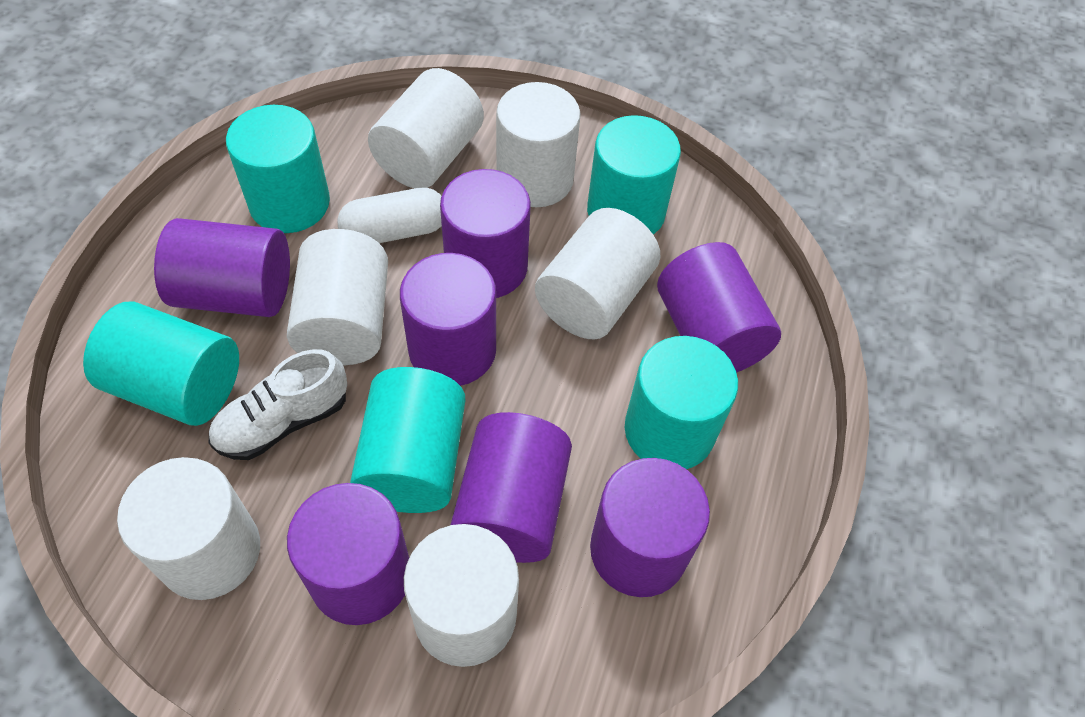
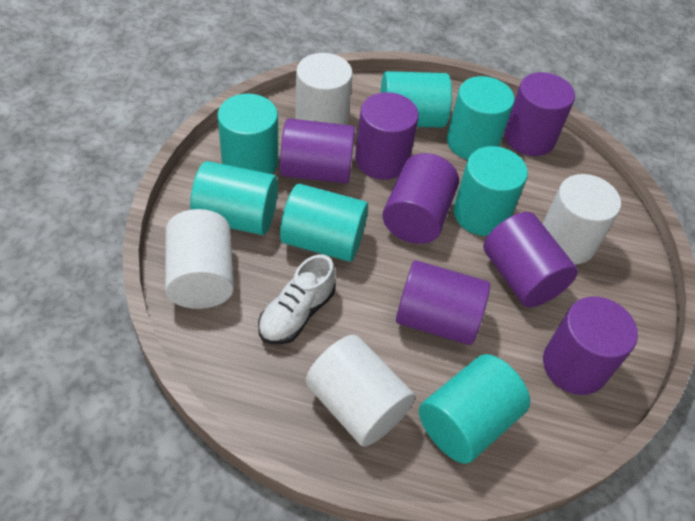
turquoise cylinder: 5 -> 7
white capsule: 1 -> 0
white cylinder: 6 -> 4

